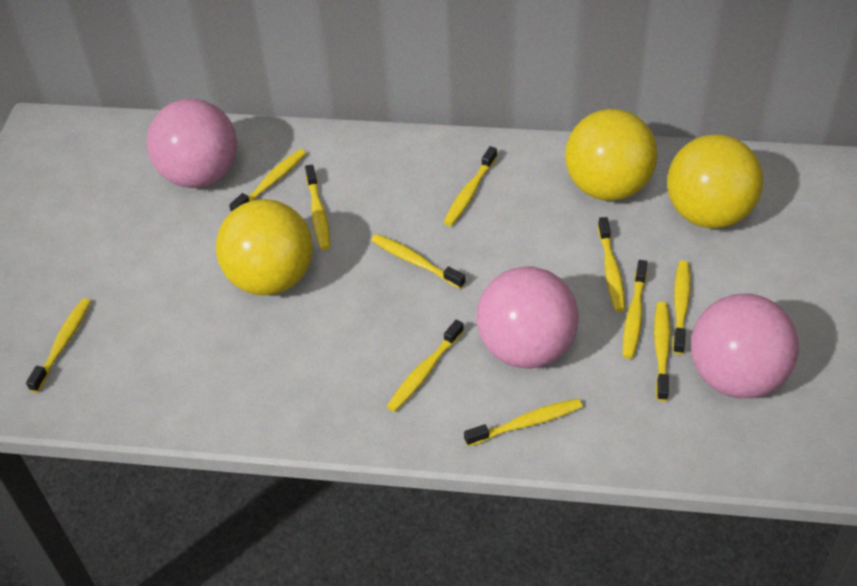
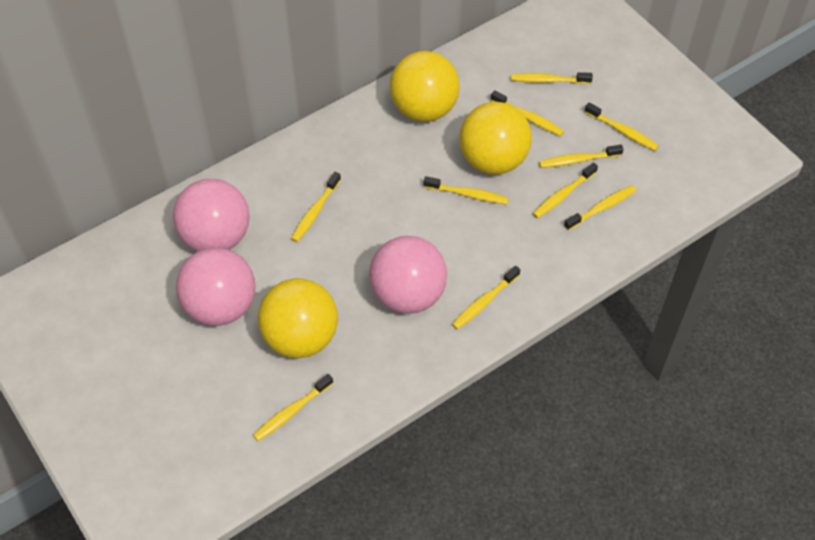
yellow toothbrush: 11 -> 10

